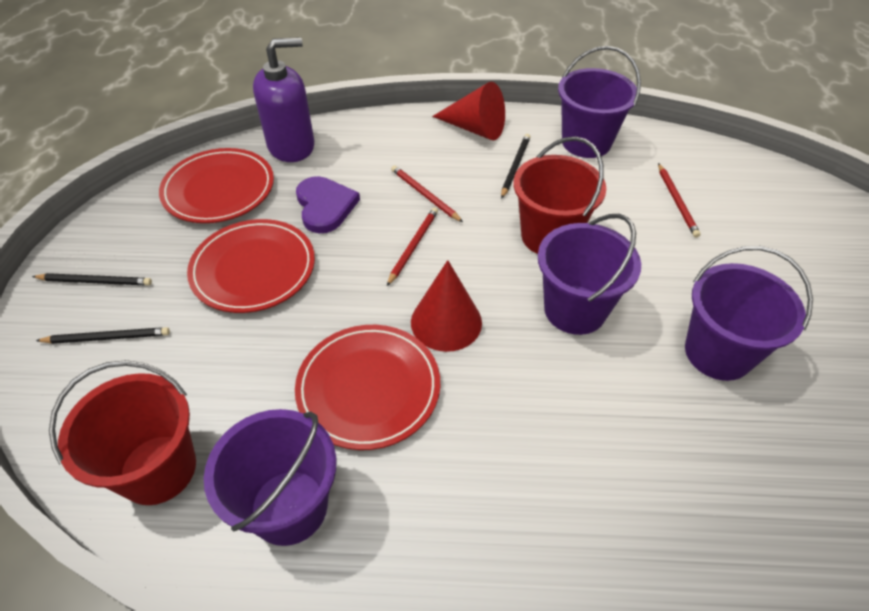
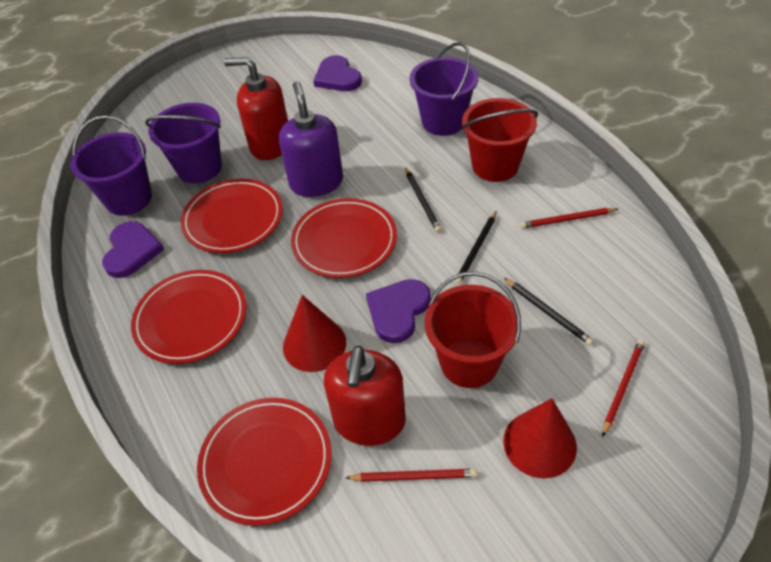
purple bucket: 4 -> 3
purple heart: 1 -> 3
red plate: 3 -> 4
red soap dispenser: 0 -> 2

